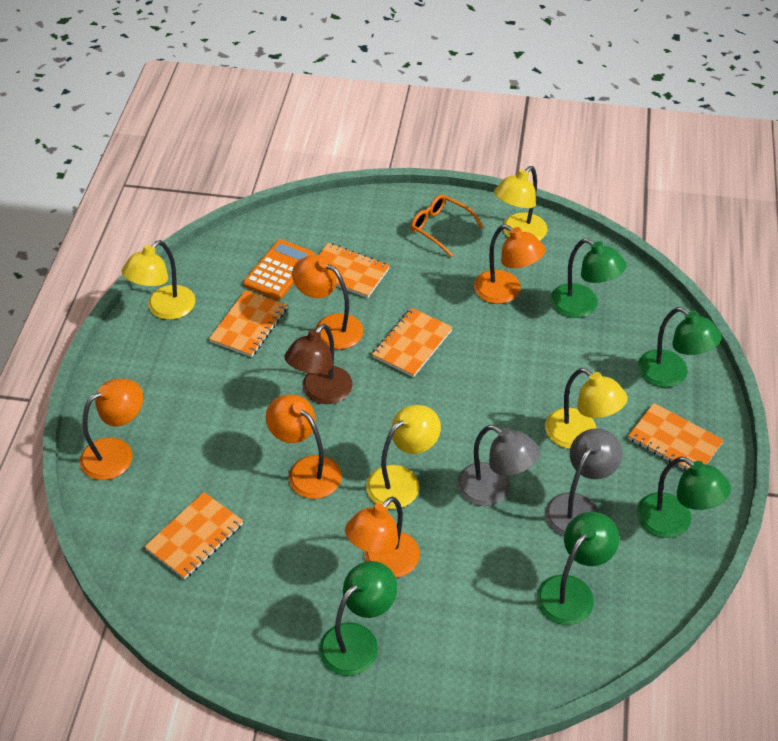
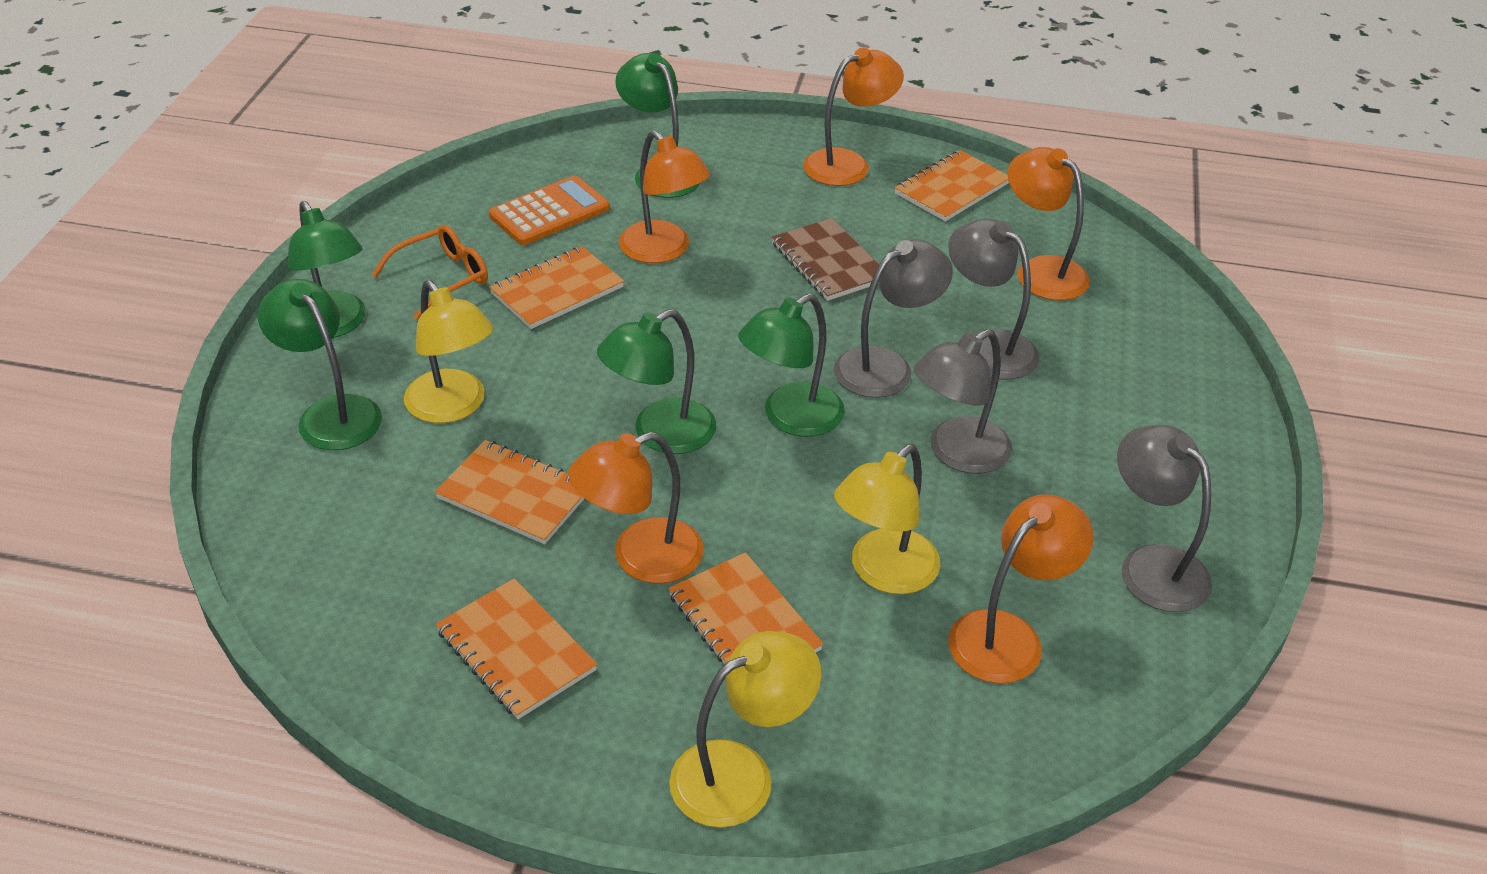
brown lamp: 1 -> 0
brown notebook: 0 -> 1
grey lamp: 2 -> 4
yellow lamp: 4 -> 3

